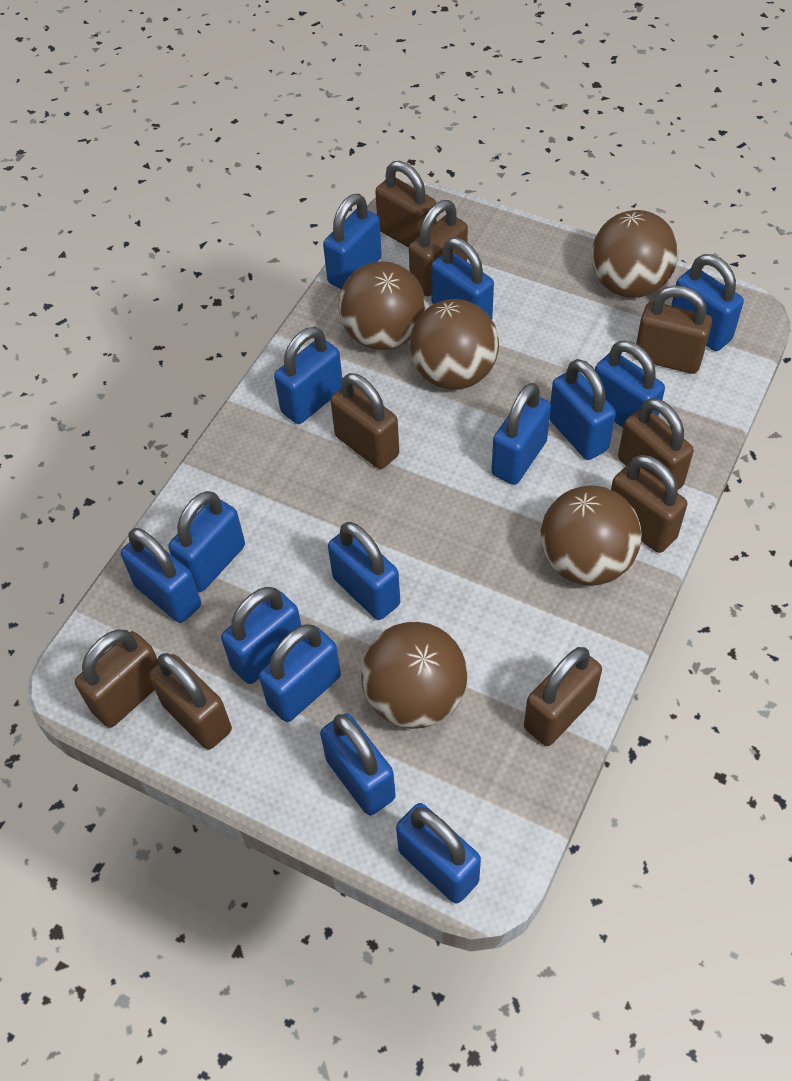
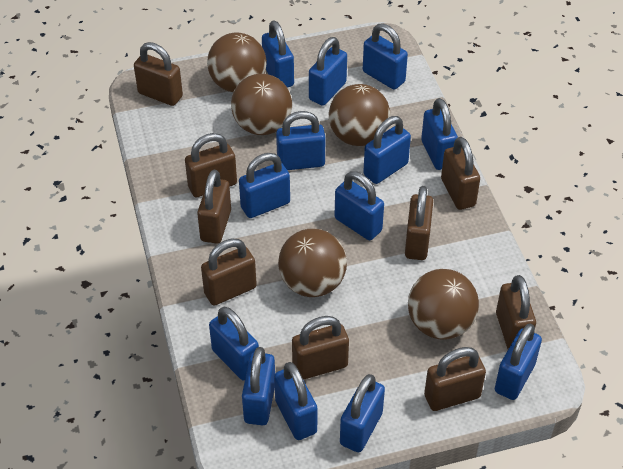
blue padlock: 14 -> 13

